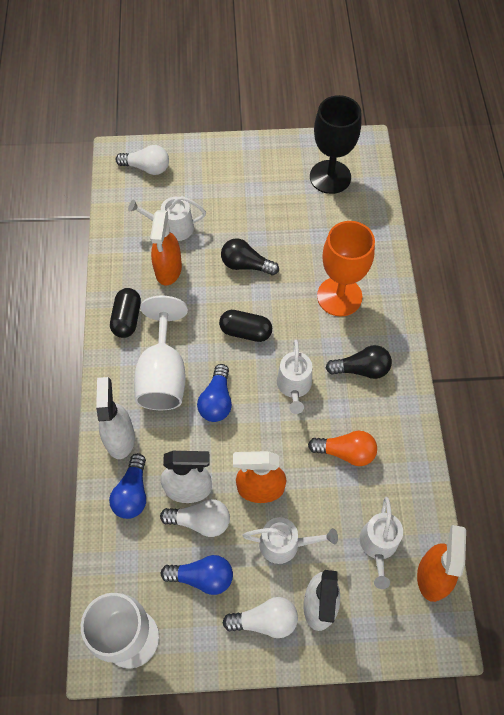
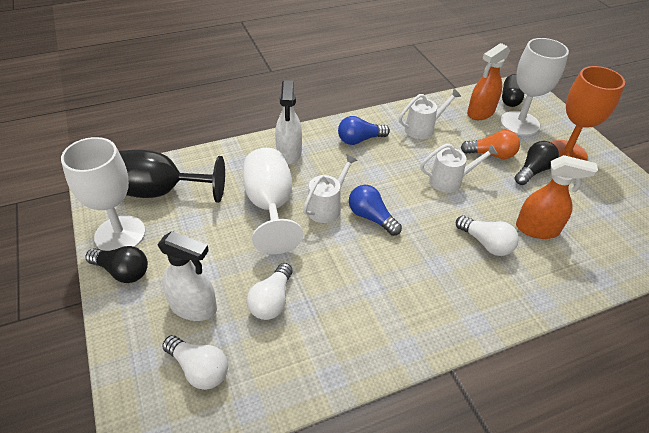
black capsule: 2 -> 1
blue light bulb: 3 -> 2
orange spray bottle: 3 -> 2
white goblet: 2 -> 3
white spray bottle: 3 -> 2
white watering can: 4 -> 3

